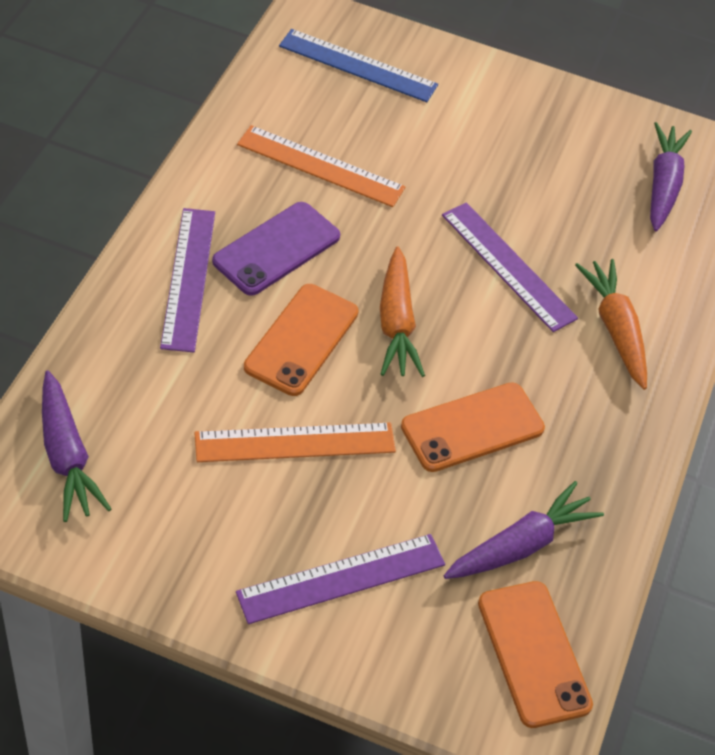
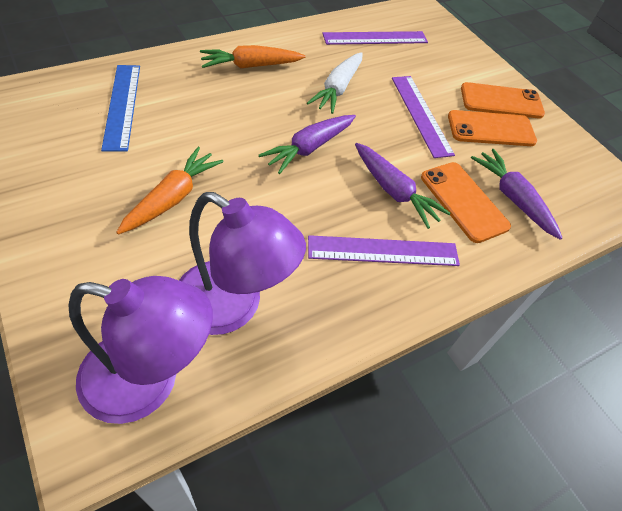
orange ruler: 2 -> 0
purple lamp: 0 -> 2
purple phone: 1 -> 0
white carrot: 0 -> 1

